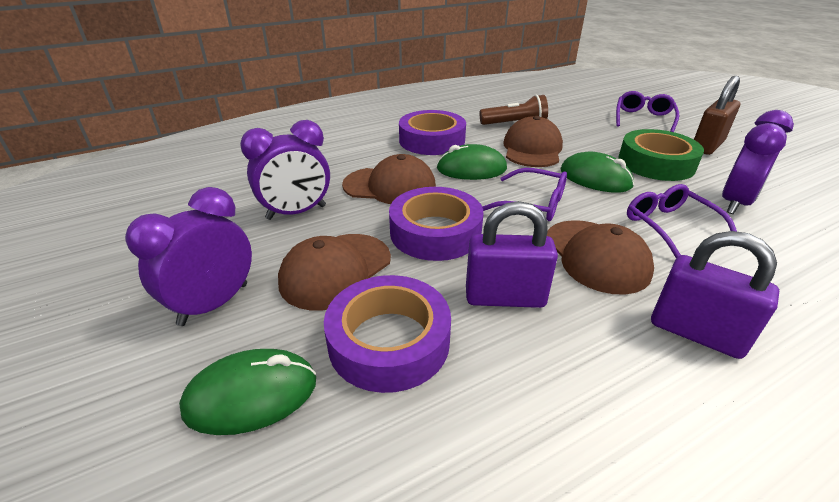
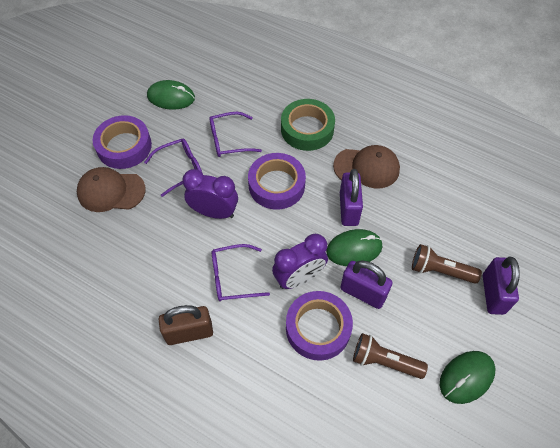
brown cap: 4 -> 2
brown flashlight: 1 -> 2
purple clock: 3 -> 2
purple padlock: 2 -> 3

